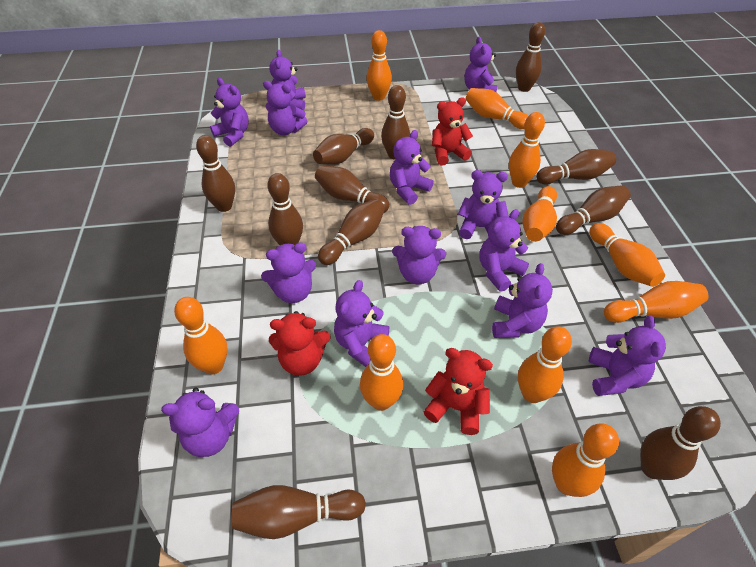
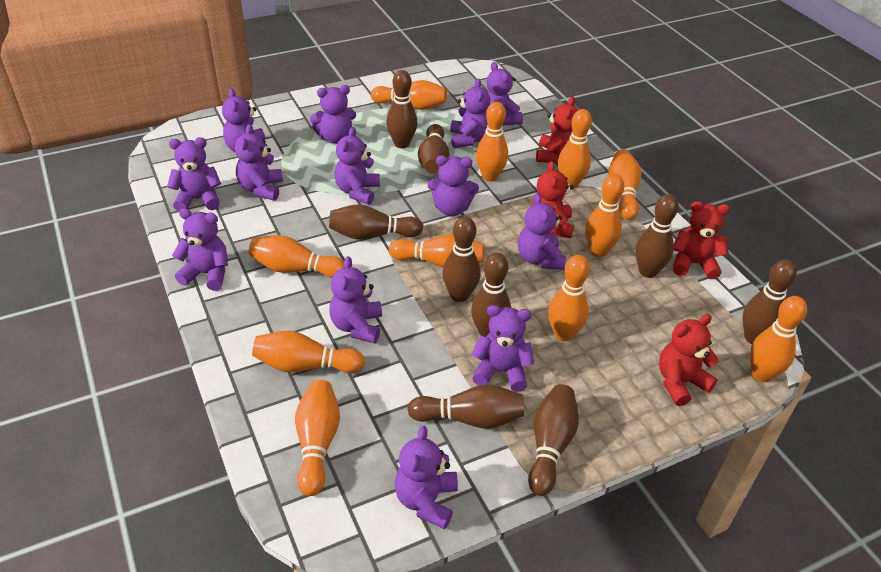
brown bowling pin: 11 -> 9
orange bowling pin: 10 -> 11
red teddy bear: 3 -> 4

